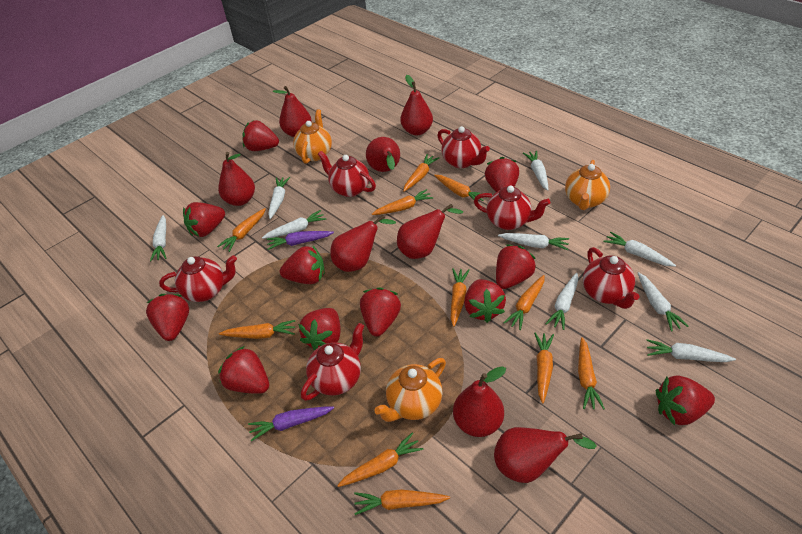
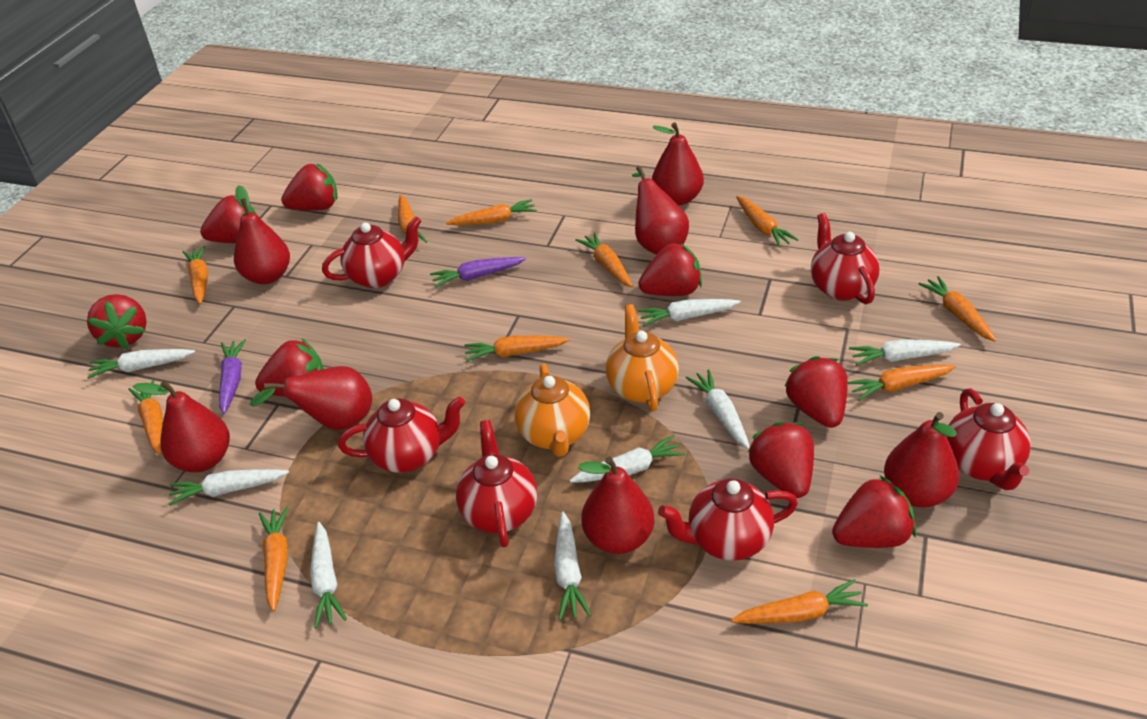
orange teapot: 3 -> 2
red pear: 8 -> 7
red strawberry: 11 -> 8
white carrot: 9 -> 8

